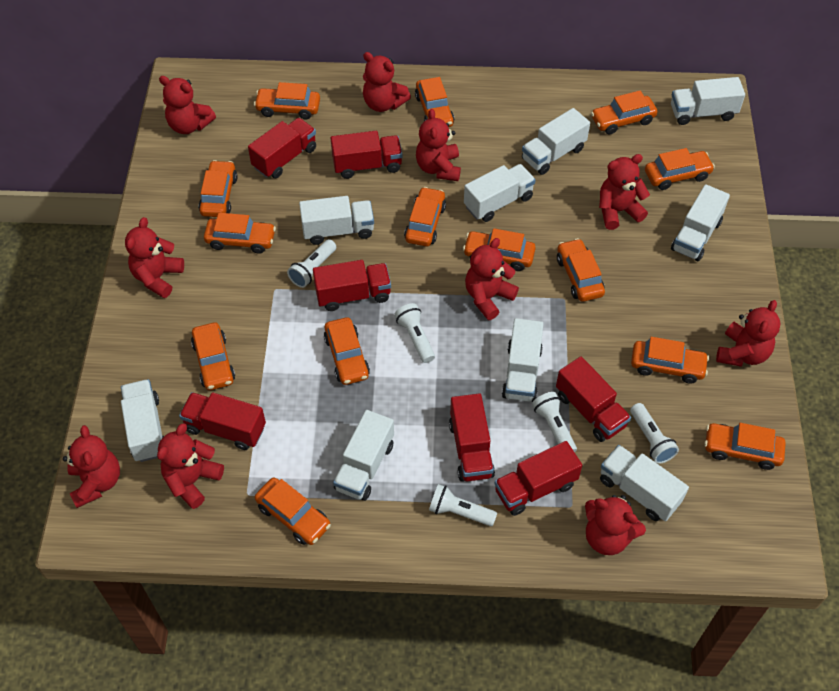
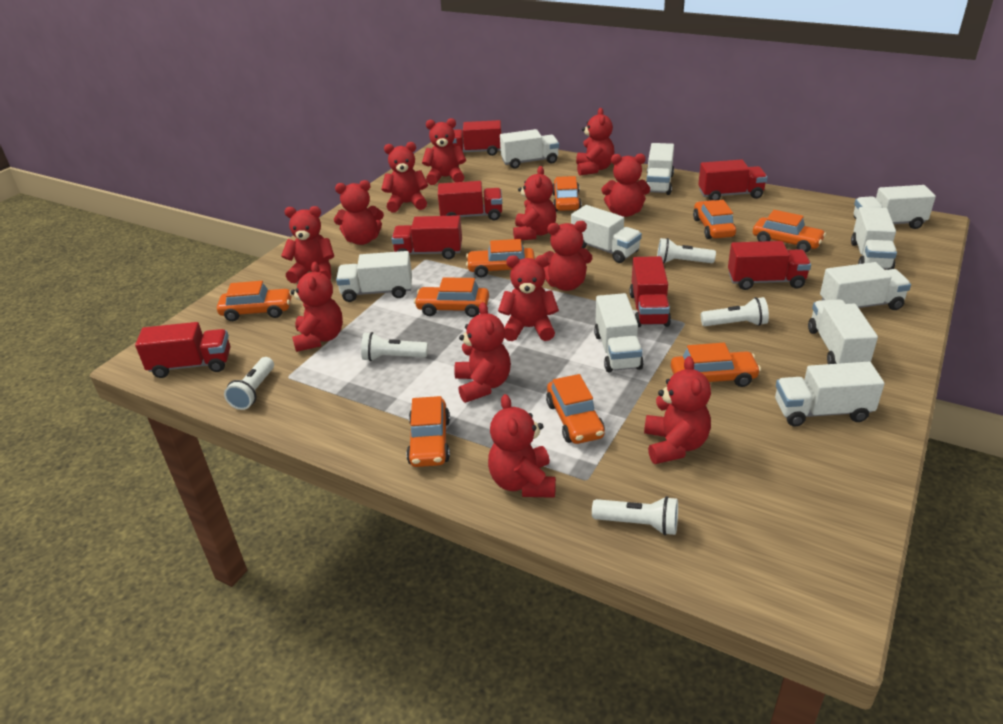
orange car: 14 -> 9
red teddy bear: 10 -> 13
white truck: 9 -> 10

